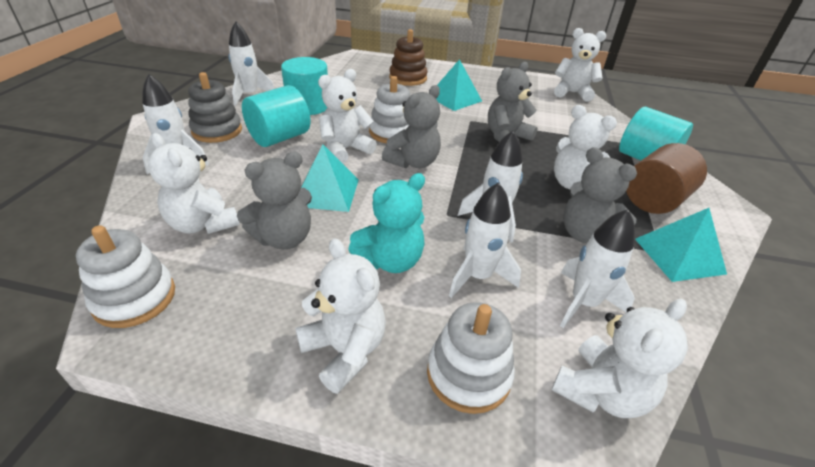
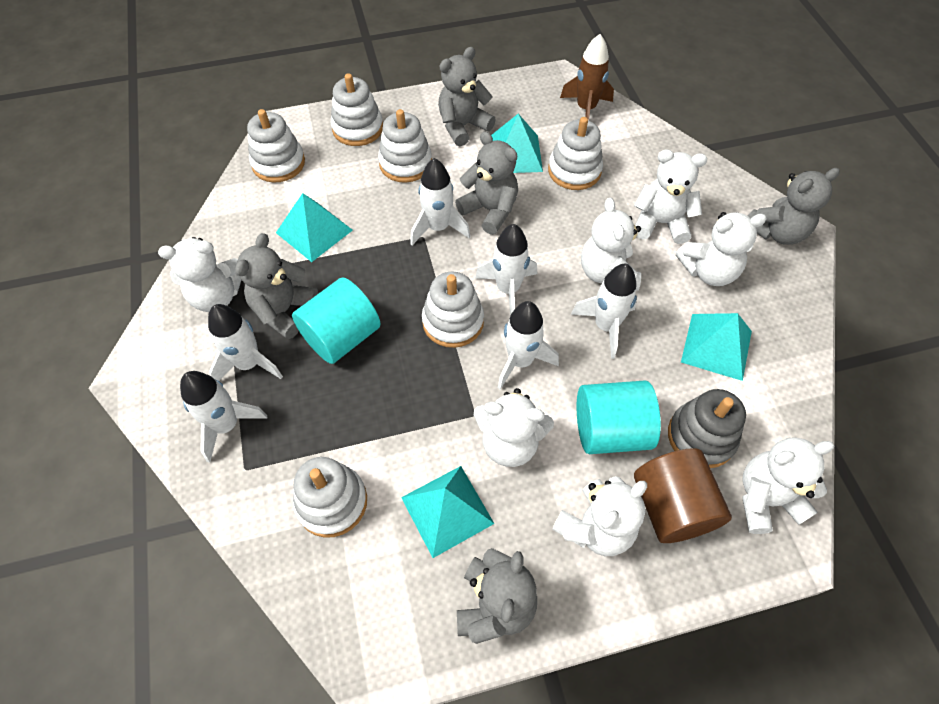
brown rocket: 0 -> 1
brown stacking toy: 1 -> 0
grey teddy bear: 4 -> 5
turquoise cylinder: 3 -> 2
turquoise pyramid: 3 -> 4
turquoise teddy bear: 1 -> 0
white rocket: 5 -> 6
white stacking toy: 3 -> 6
white teddy bear: 6 -> 7

